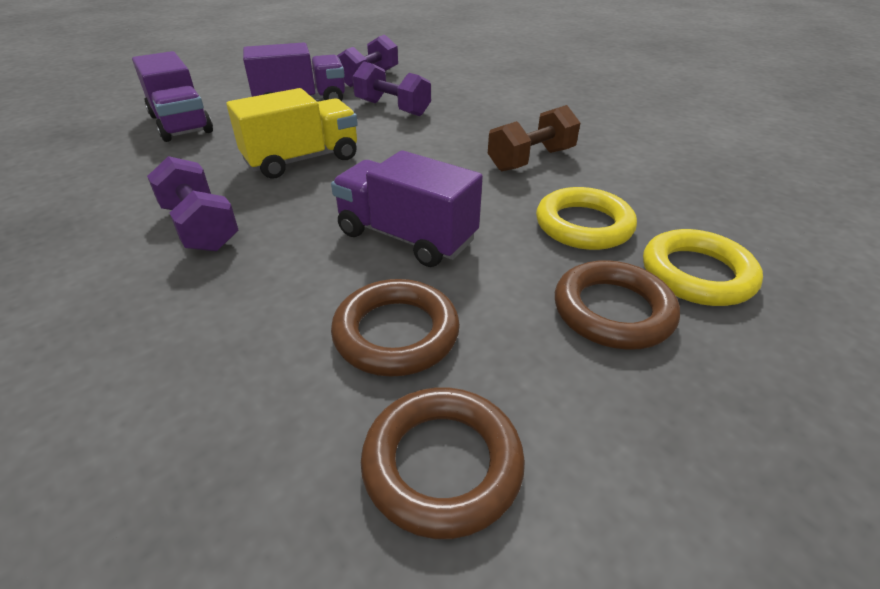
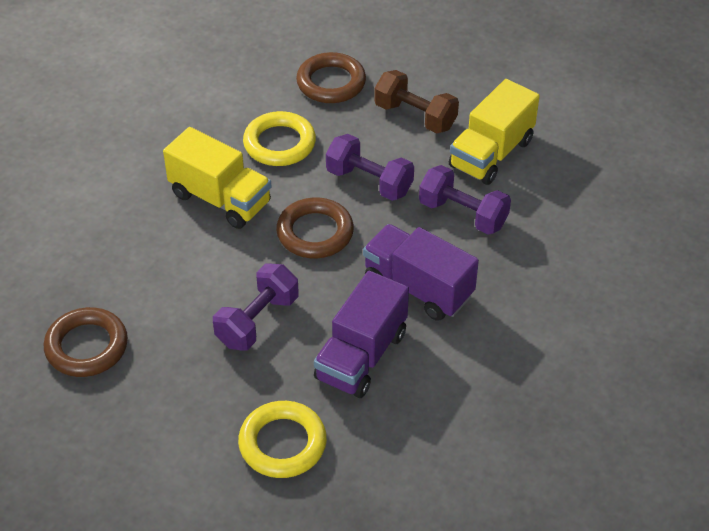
purple truck: 3 -> 2
yellow truck: 1 -> 2

